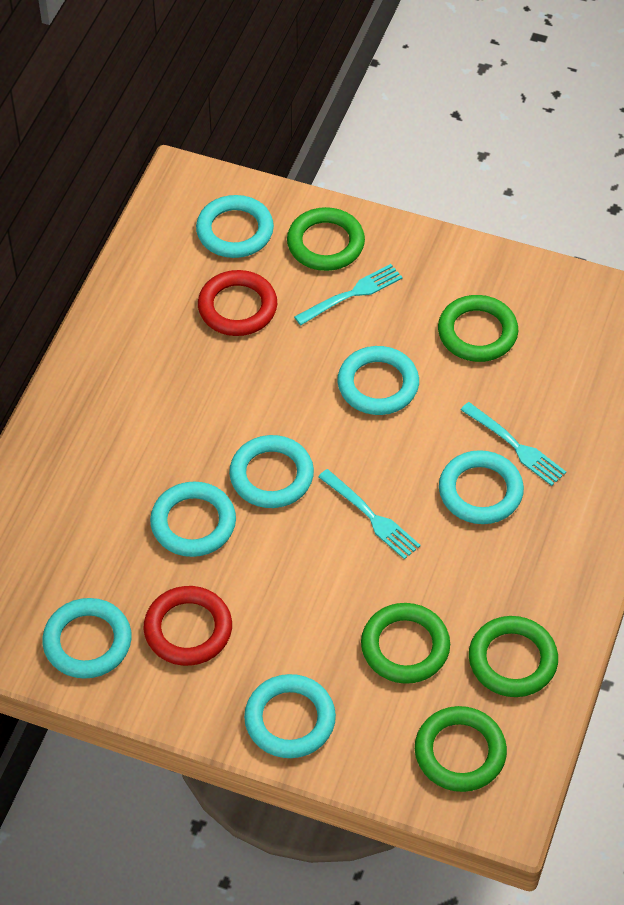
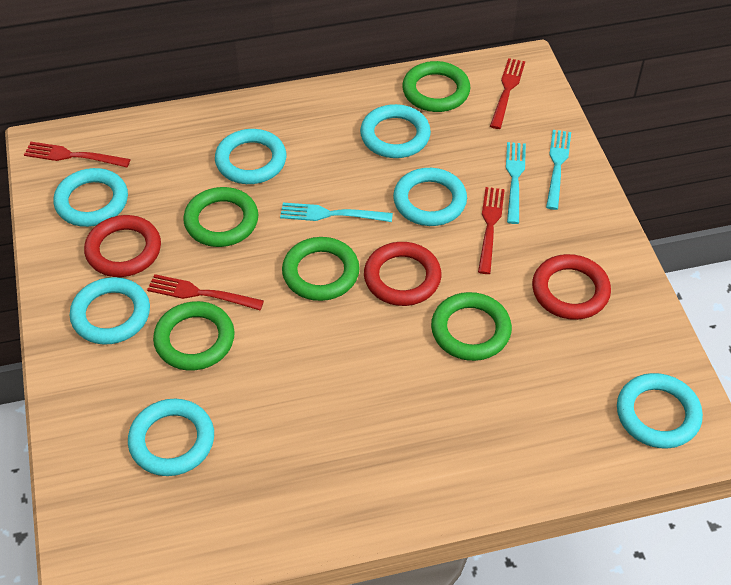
red fork: 0 -> 4
red ring: 2 -> 3

